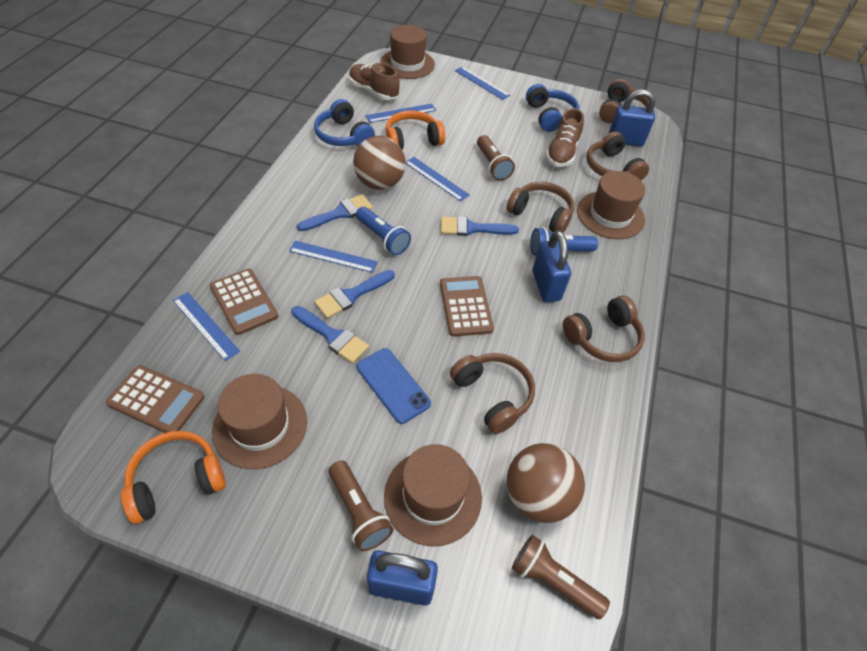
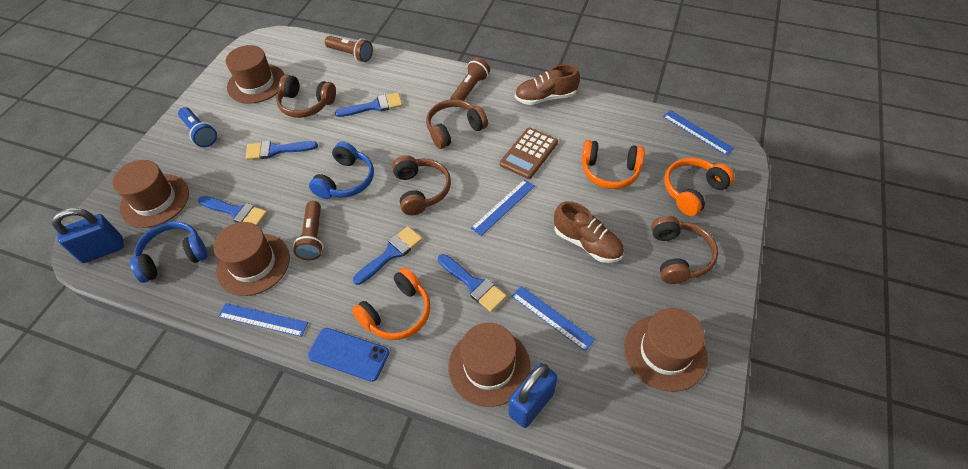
blue brush: 4 -> 5
blue flashlight: 2 -> 1
blue padlock: 3 -> 2
blue ruler: 5 -> 4
brown ball: 2 -> 0
brown calculator: 3 -> 1
brown hat: 4 -> 5
brown headphones: 5 -> 4
orange headphones: 2 -> 3

